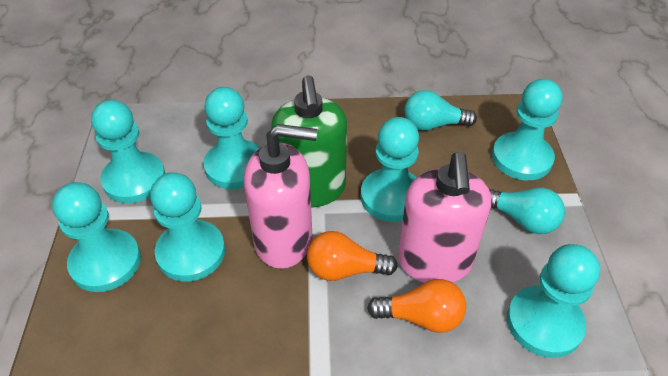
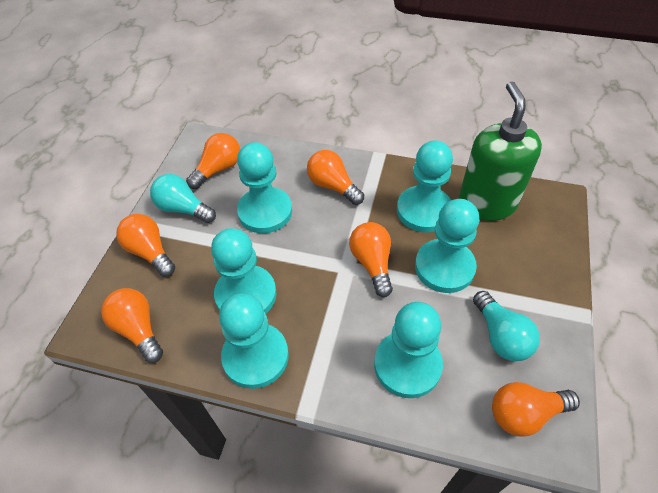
orange light bulb: 2 -> 6
pink soap dispenser: 2 -> 0
turquoise pawn: 7 -> 6

